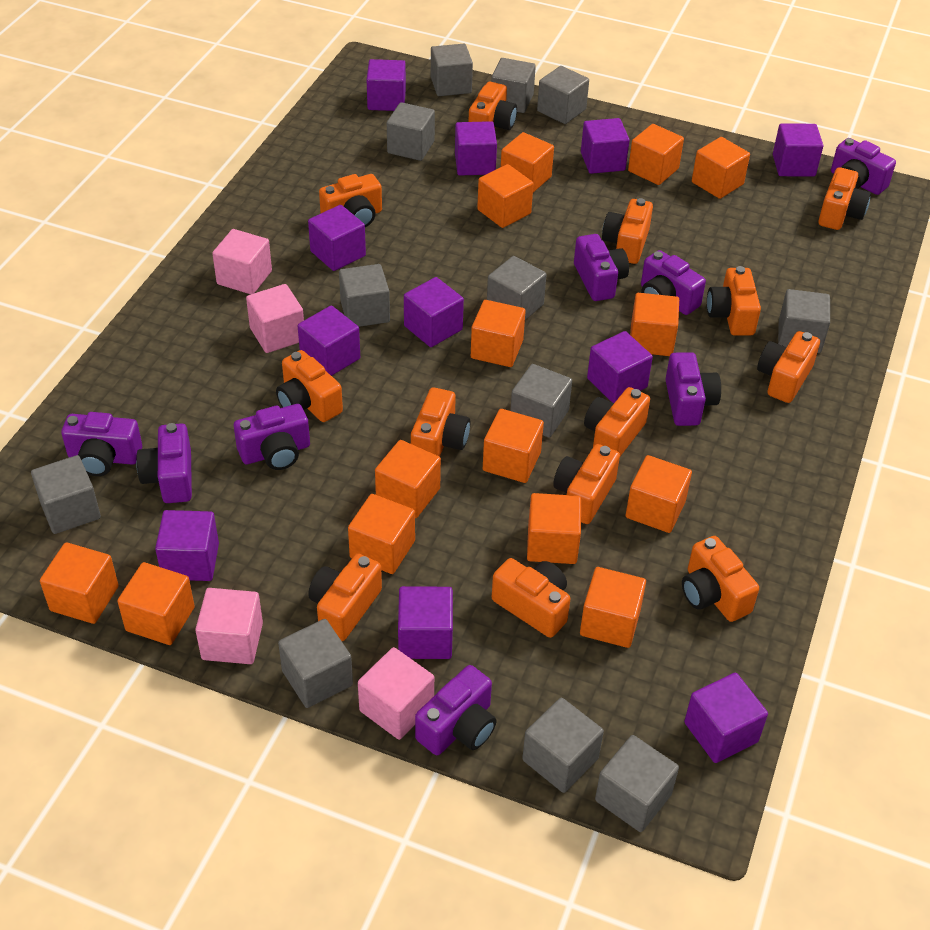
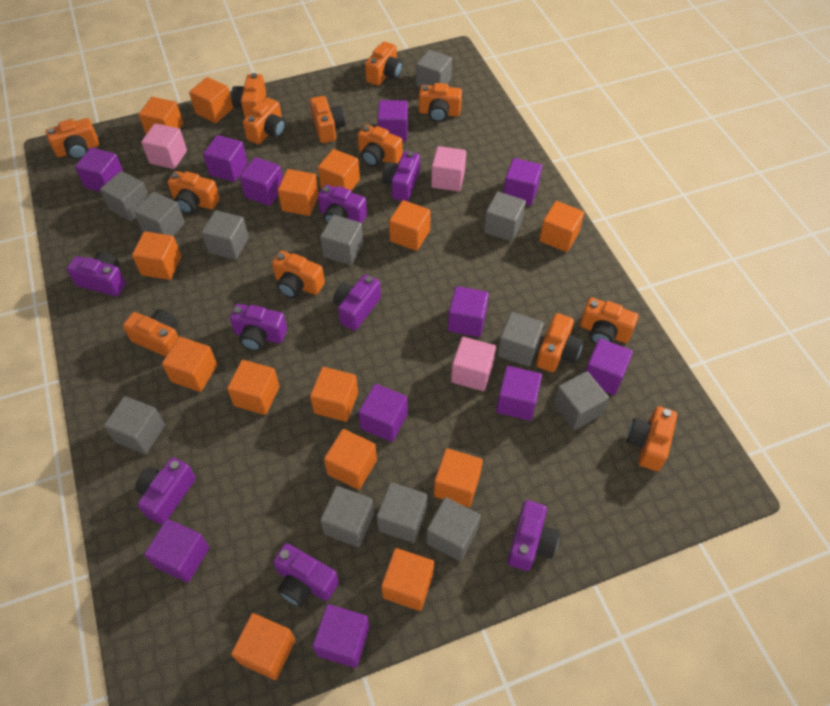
pink cube: 4 -> 3

